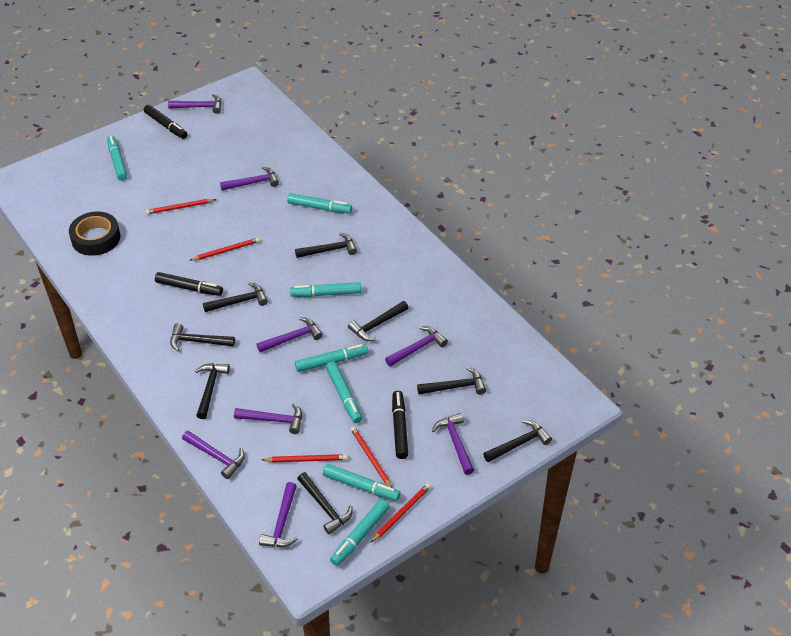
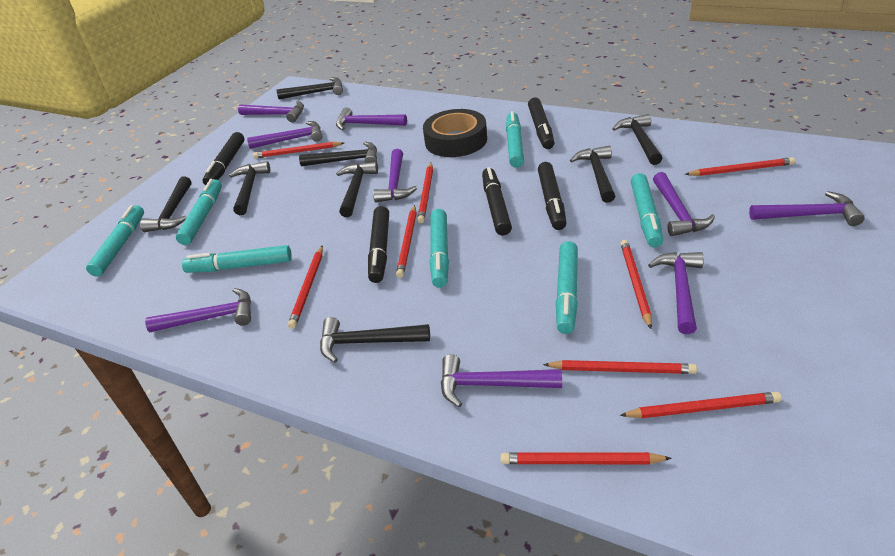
black marker: 3 -> 5
purple hammer: 8 -> 9
red pencil: 5 -> 9

